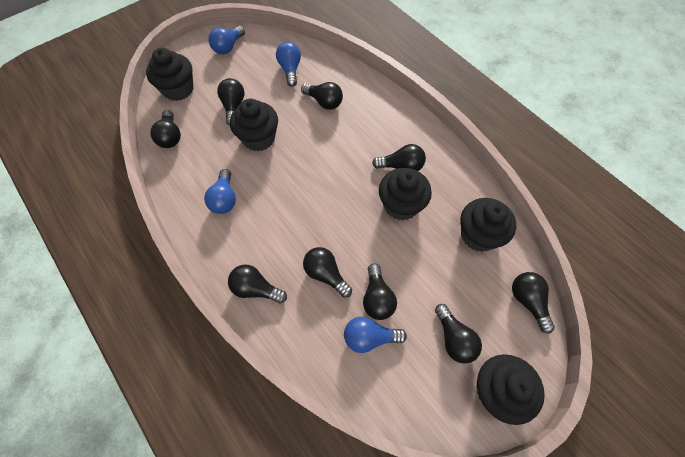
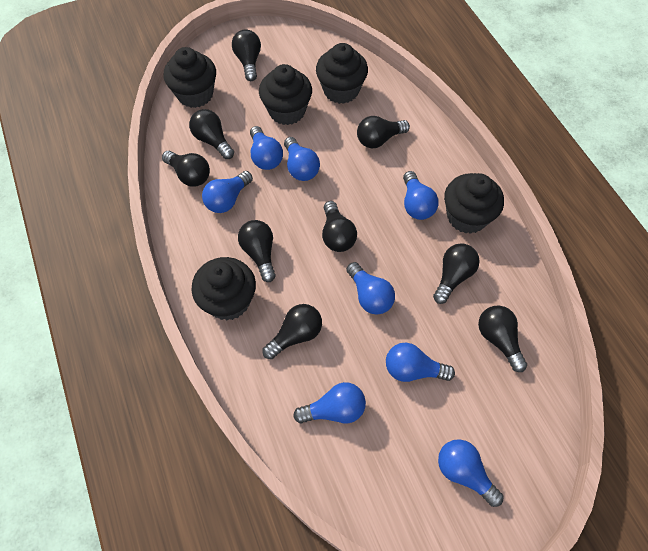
blue light bulb: 4 -> 8

